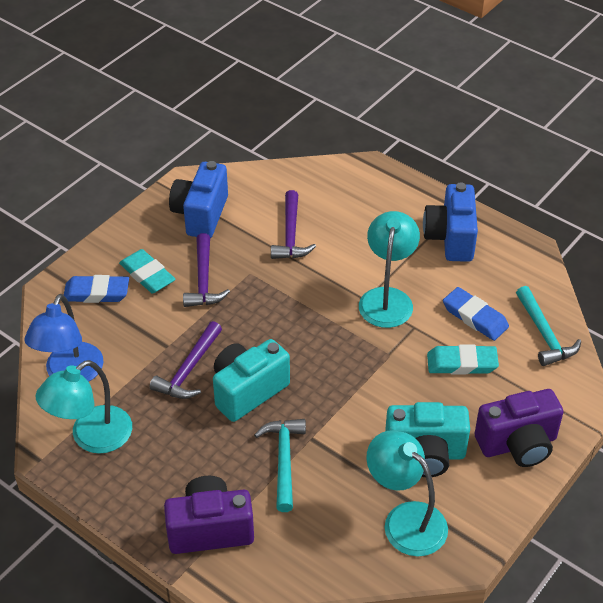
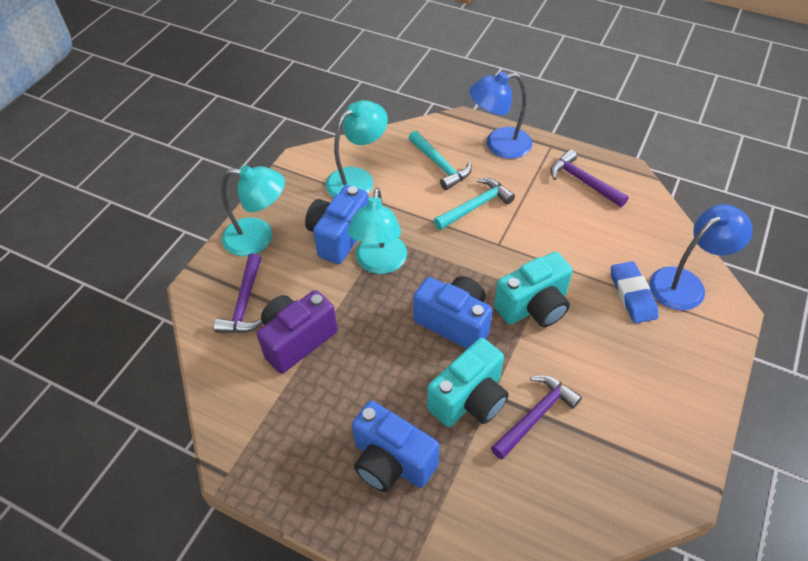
blue camera: 2 -> 3
blue eraser: 2 -> 1
blue lamp: 1 -> 2
purple camera: 2 -> 1
turquoise eraser: 2 -> 0

